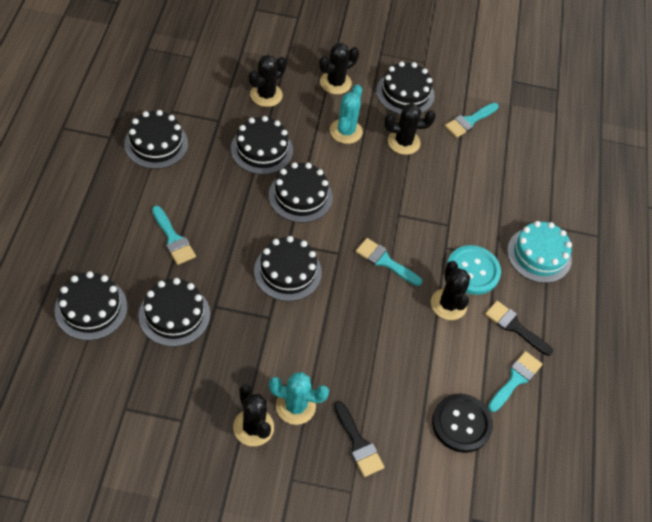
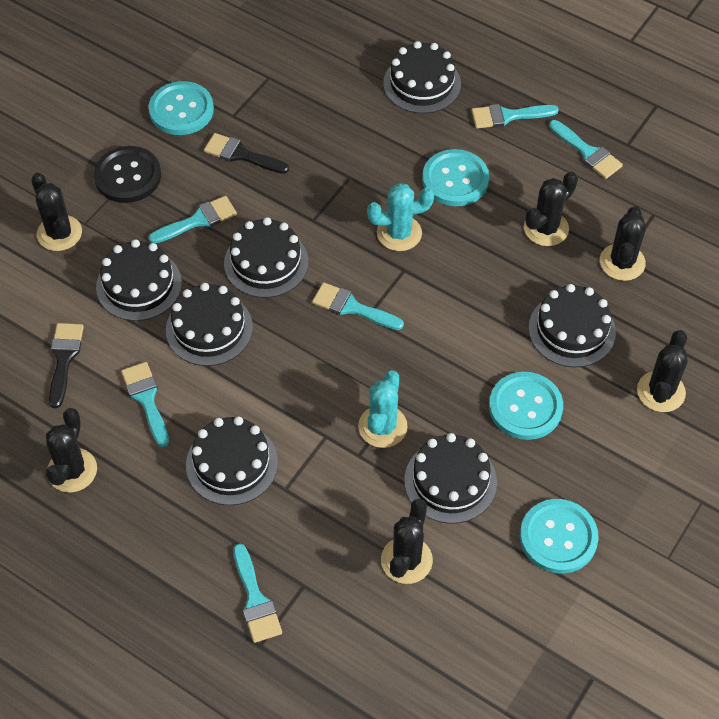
black cactus: 5 -> 6
turquoise brush: 4 -> 6
turquoise button: 1 -> 4
turquoise cake: 1 -> 0

